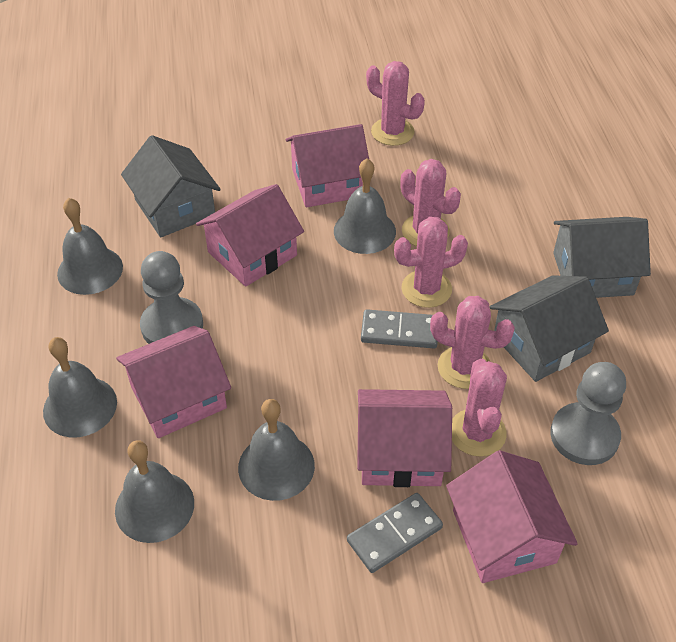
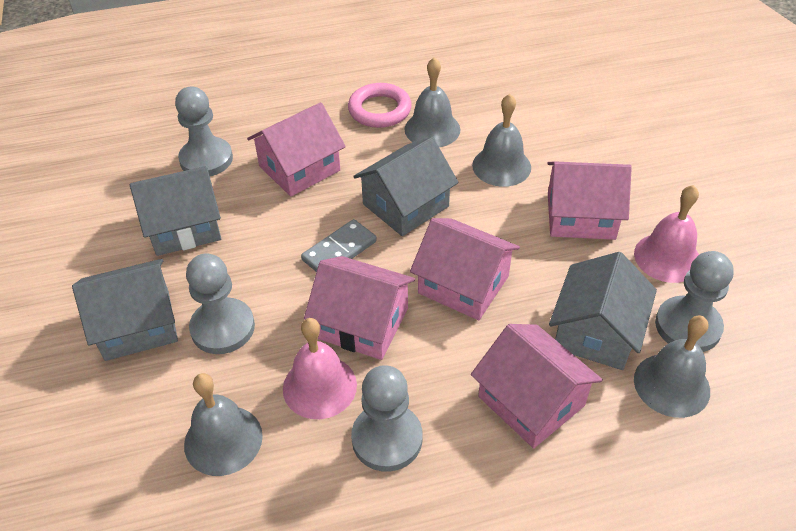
grey bell: 5 -> 4
grey domino: 2 -> 1
grey house: 3 -> 4
grey pawn: 2 -> 4
pink bell: 0 -> 2
pink cactus: 5 -> 0
pink ring: 0 -> 1

